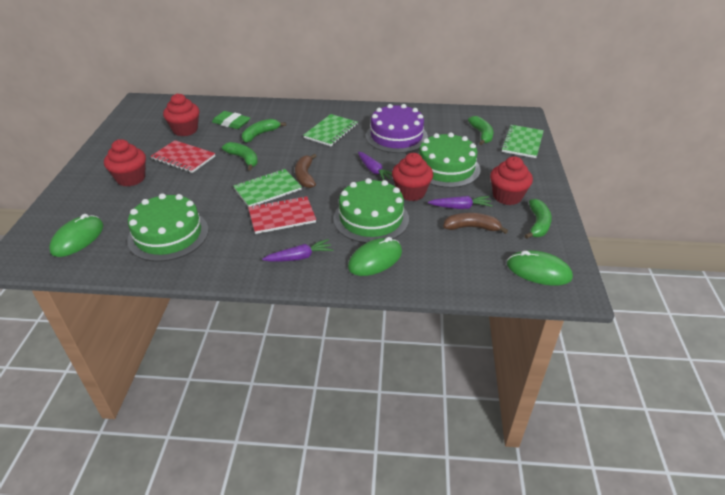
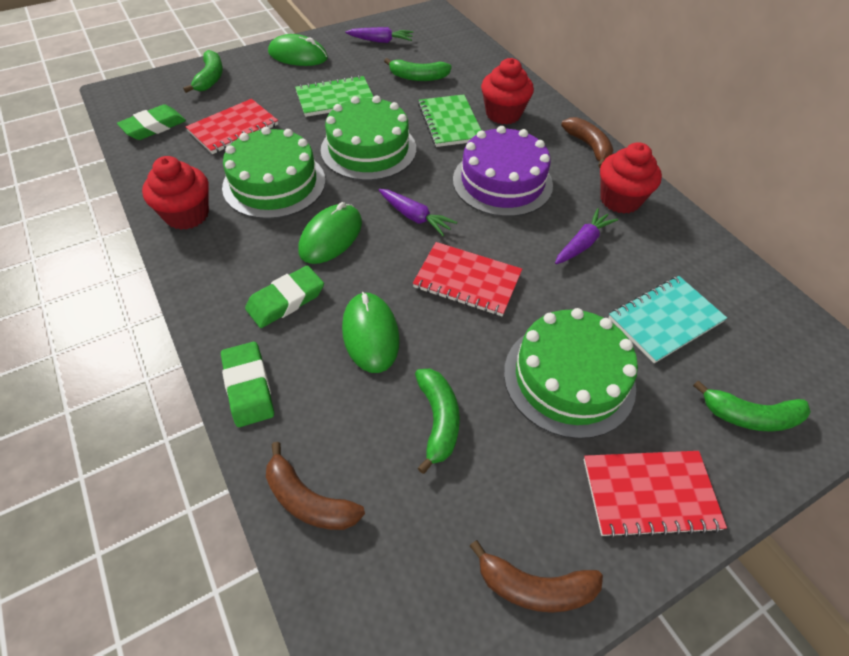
brown banana: 2 -> 3
green eraser: 1 -> 3
green notebook: 3 -> 2
red cupcake: 4 -> 3
red notebook: 2 -> 3
turquoise notebook: 0 -> 1

